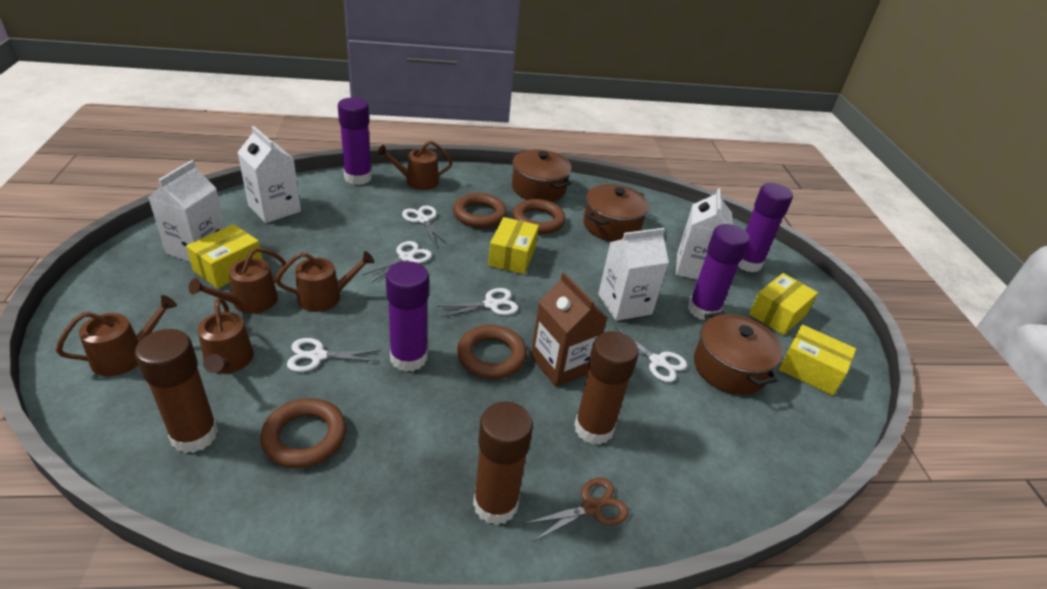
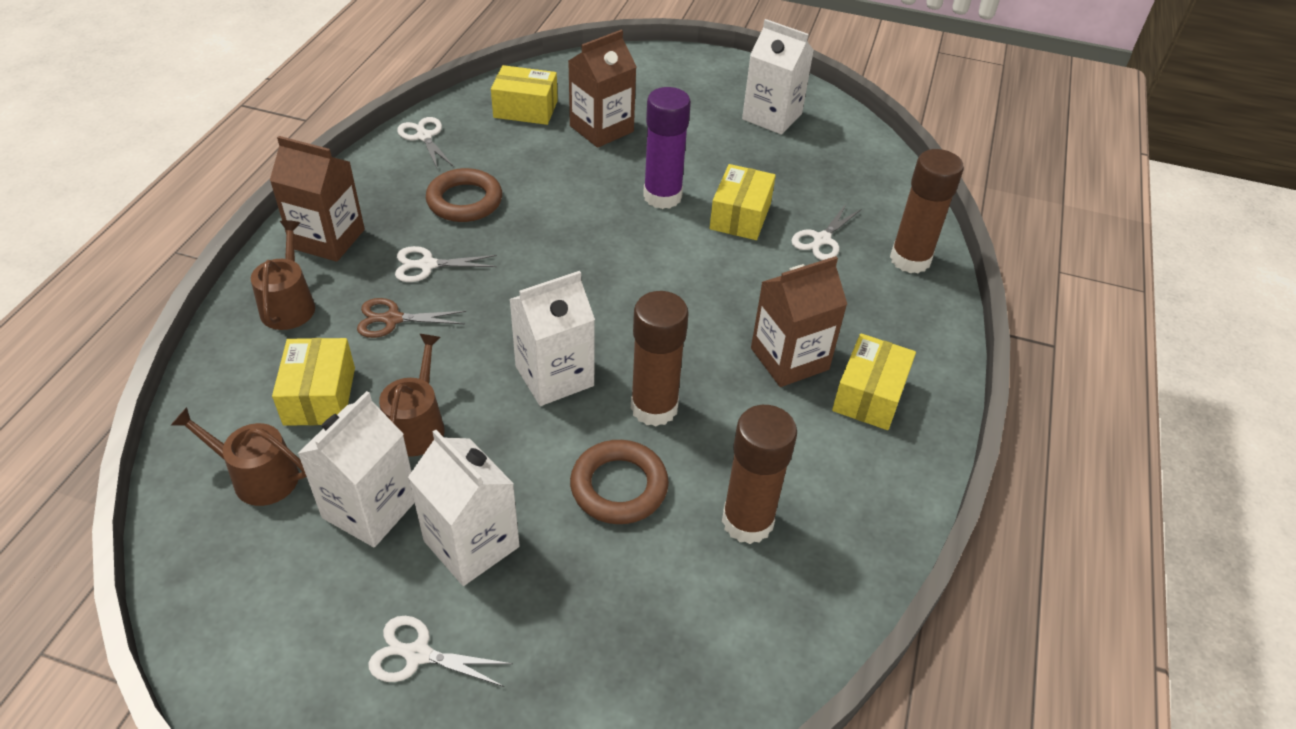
brown carton: 1 -> 3
brown pot: 3 -> 0
brown ring: 4 -> 2
brown watering can: 5 -> 3
purple glue stick: 4 -> 1
white scissors: 5 -> 4

